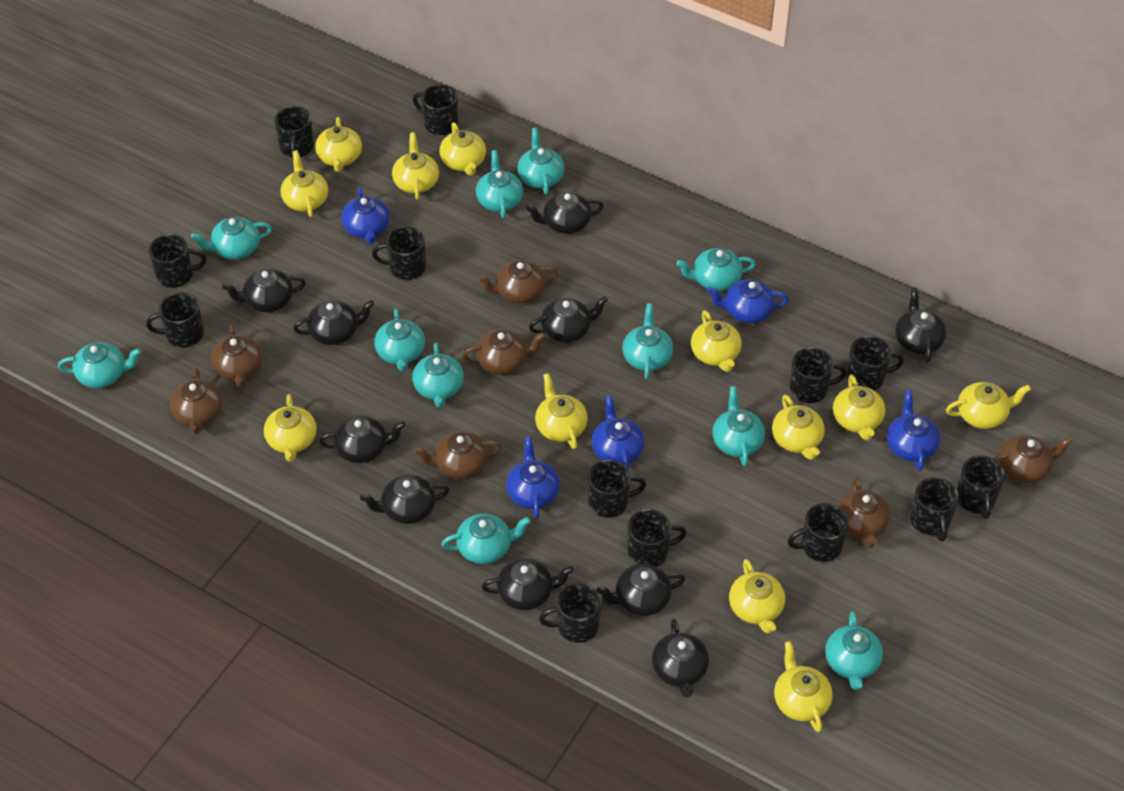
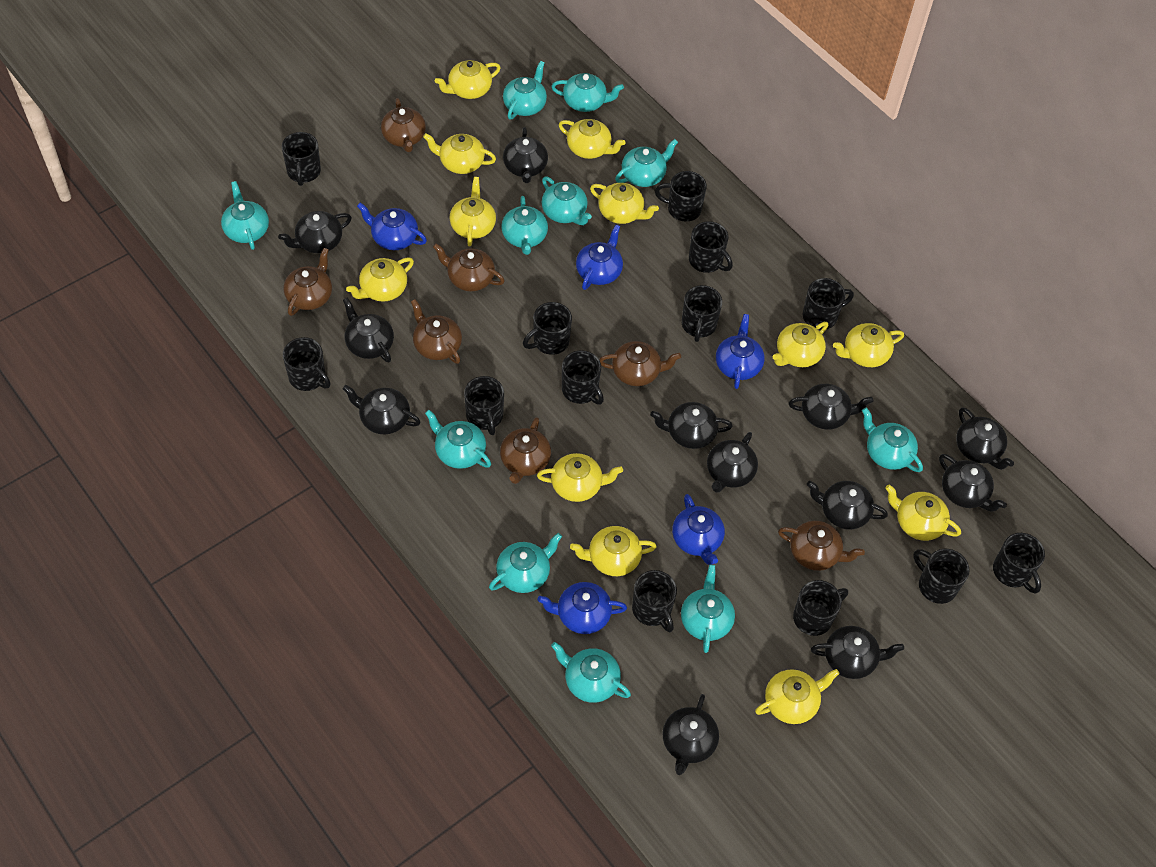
black teapot: 10 -> 12

